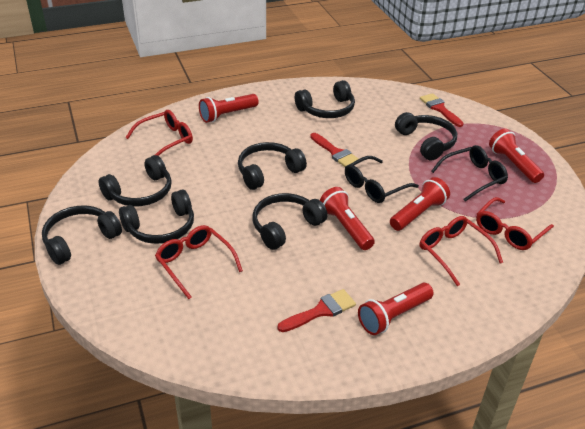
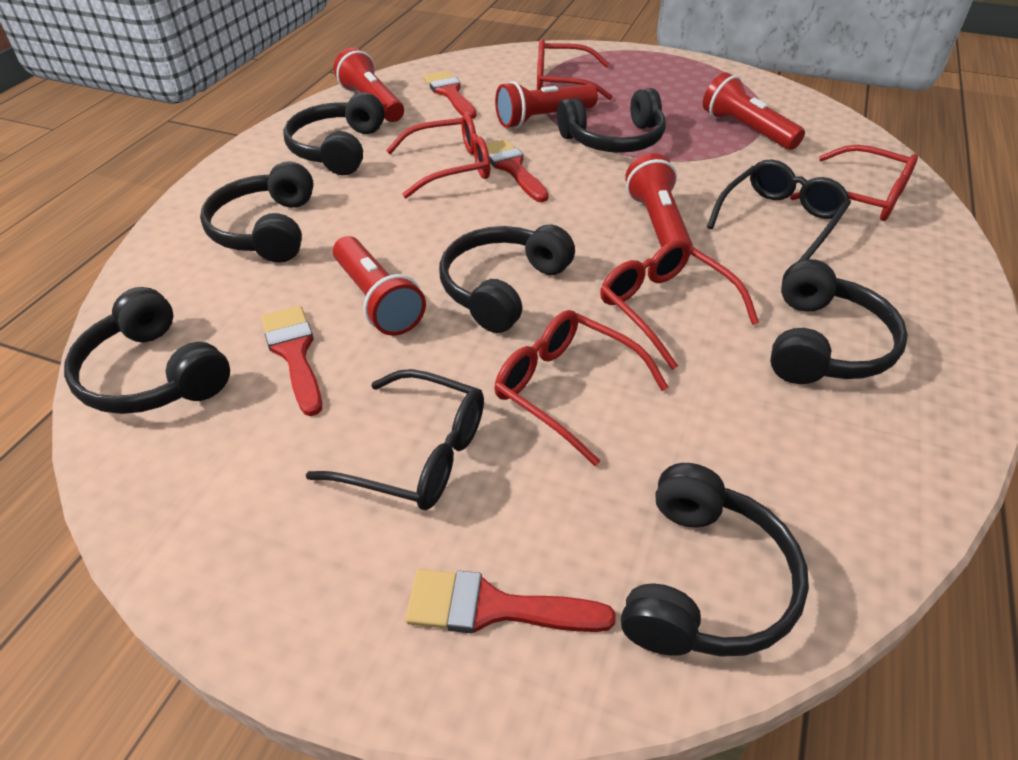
red brush: 3 -> 4
red glasses: 4 -> 5

